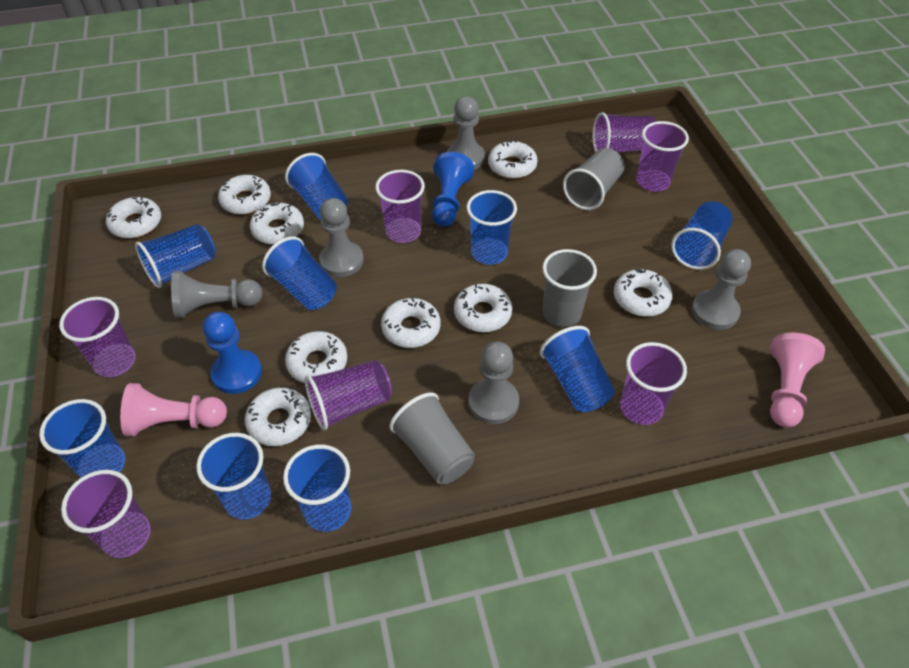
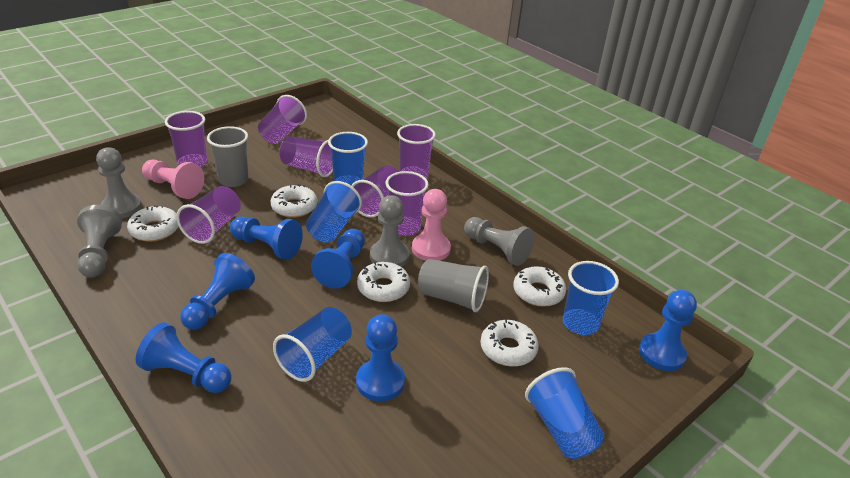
blue cup: 9 -> 5
blue pawn: 2 -> 6
grey cup: 3 -> 2
grey pawn: 5 -> 4
white donut: 9 -> 5

